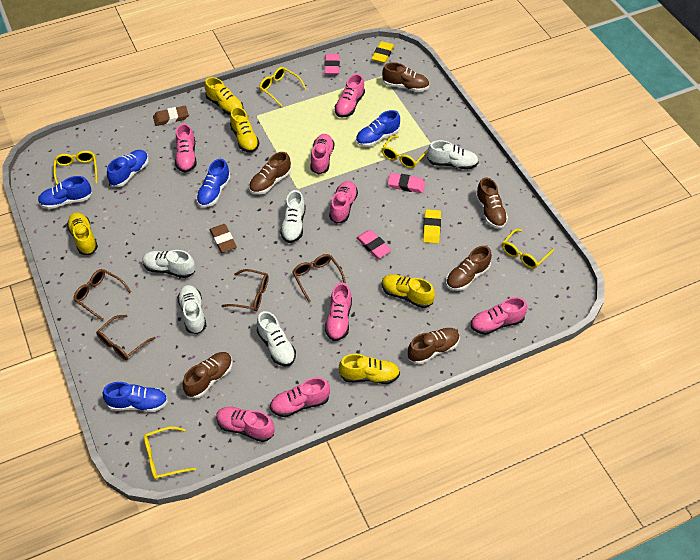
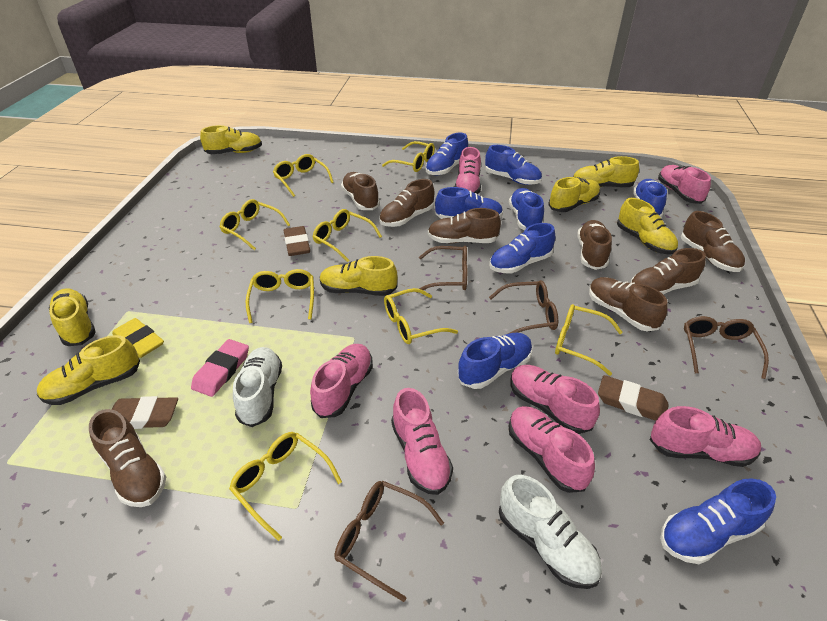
blue shoe: 5 -> 8
brown eraser: 2 -> 3
brown shoe: 6 -> 8
pink eraser: 3 -> 1
pink shoe: 8 -> 7
white shoe: 5 -> 2
yellow eraser: 2 -> 1
yellow glasses: 5 -> 8
yellow shoe: 5 -> 7

